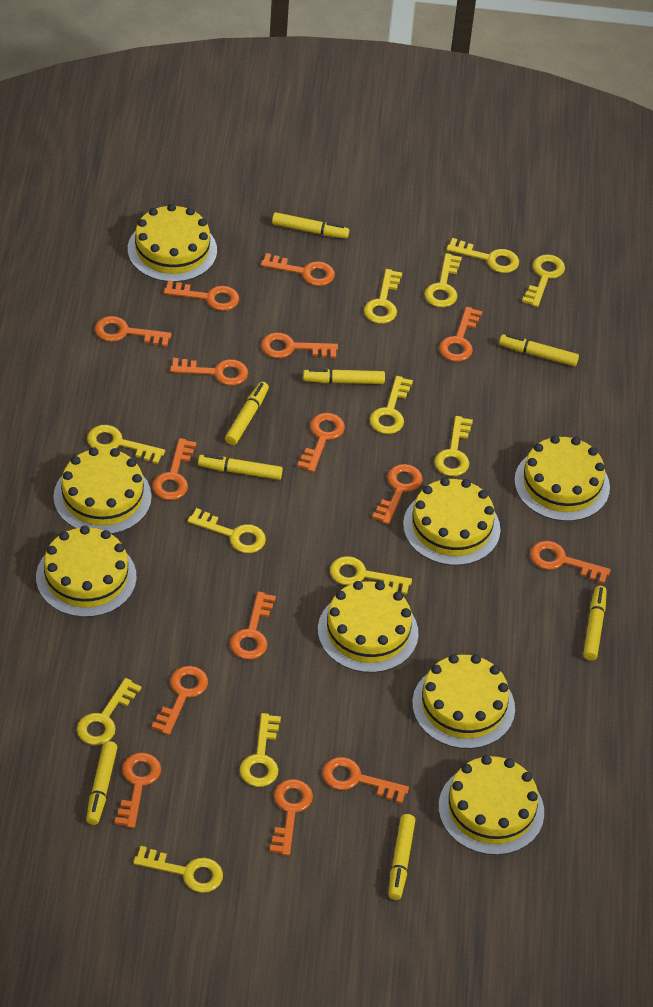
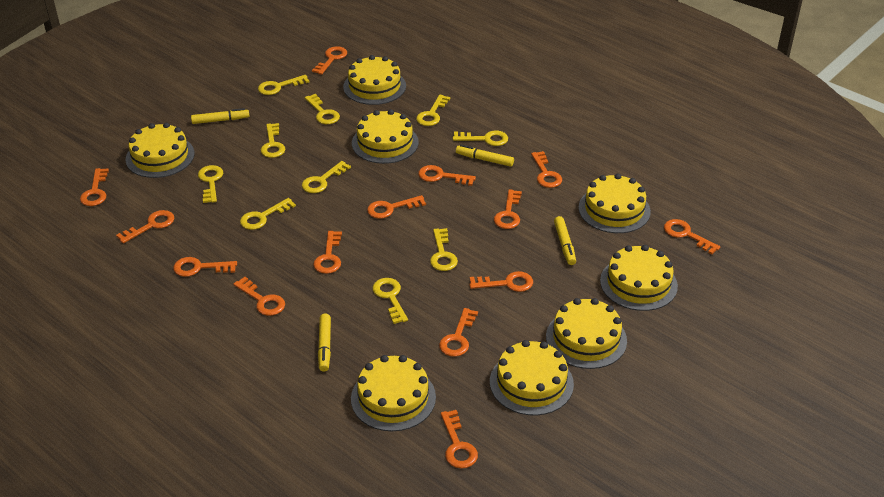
orange key: 15 -> 14
yellow key: 12 -> 10
yellow marker: 8 -> 4

